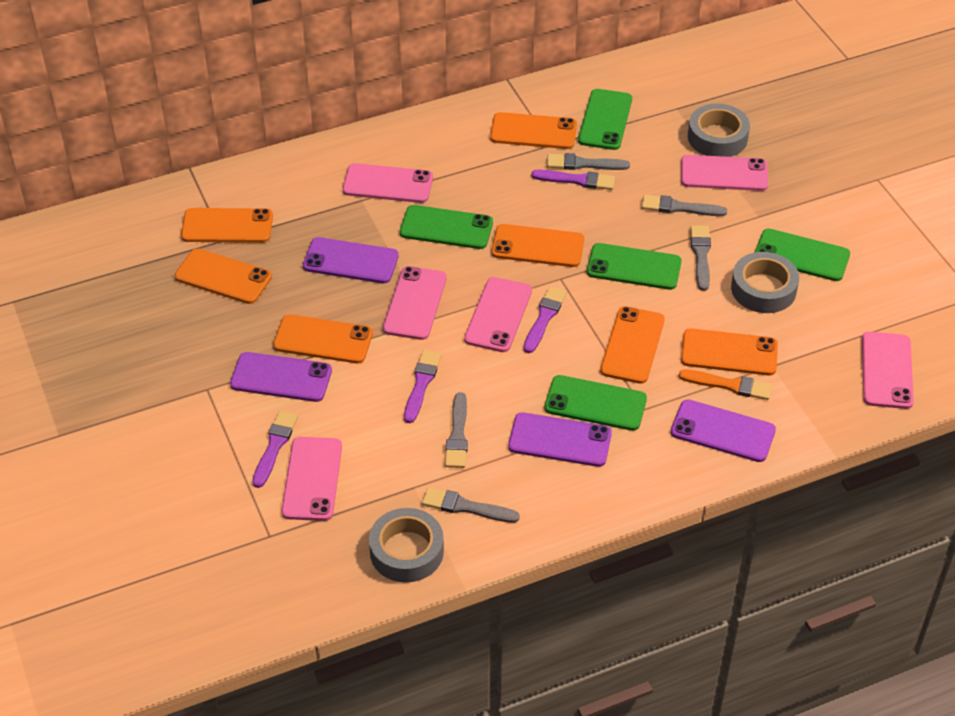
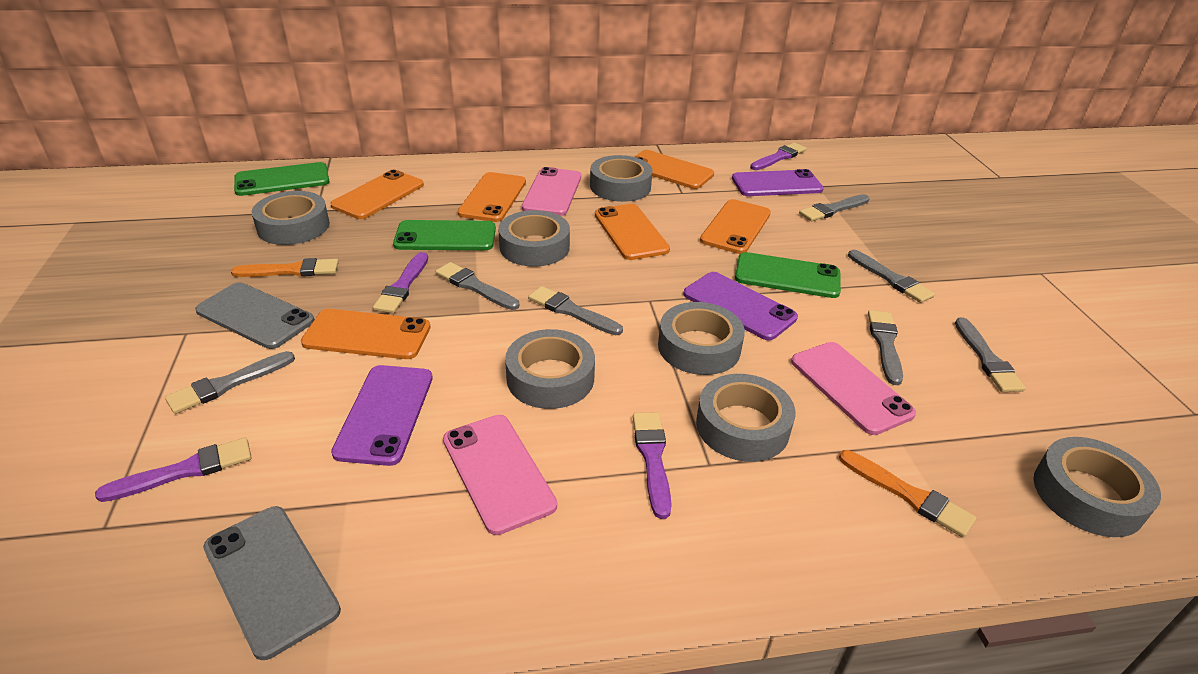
green phone: 5 -> 3
grey brush: 5 -> 7
grey phone: 0 -> 2
grey tape: 3 -> 7
orange brush: 1 -> 2
orange phone: 7 -> 6
pink phone: 6 -> 3
purple phone: 4 -> 3

